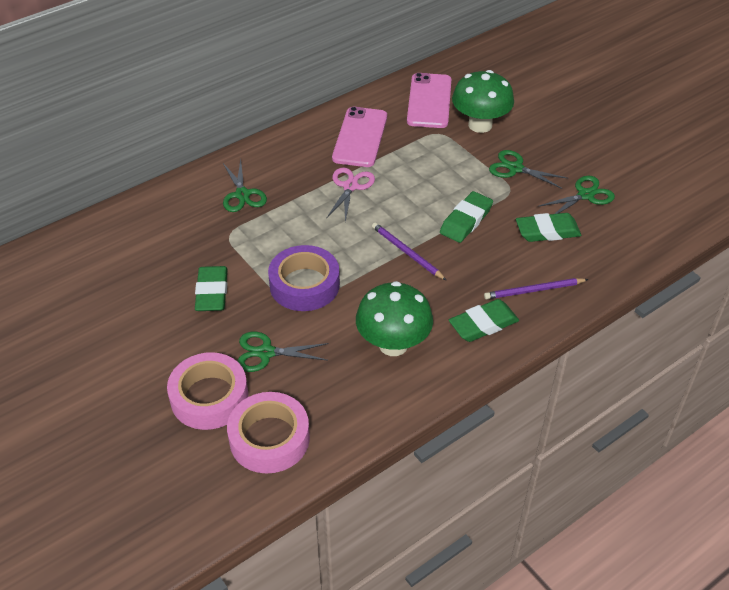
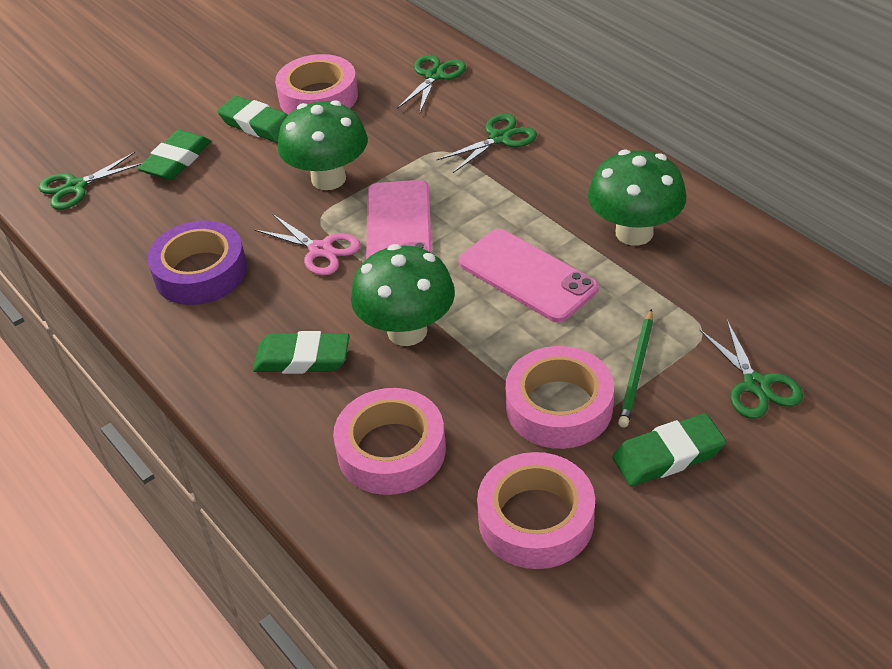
green mushroom: 2 -> 3
green pencil: 0 -> 1
pink tape: 2 -> 4
purple pencil: 2 -> 0

